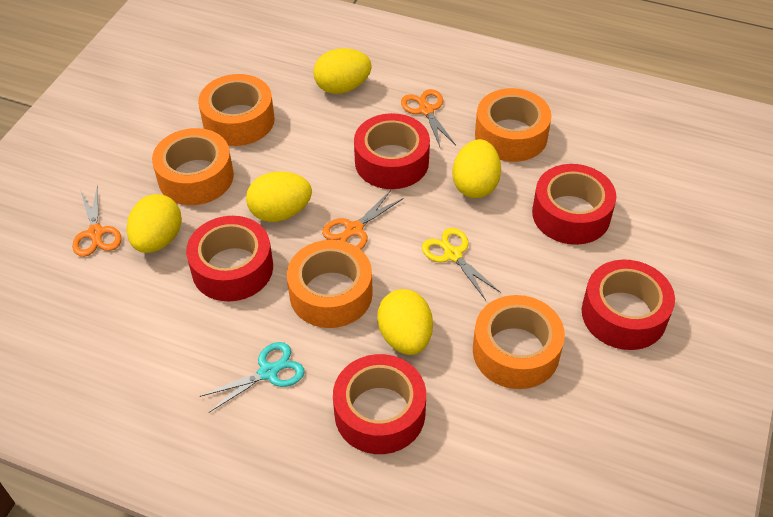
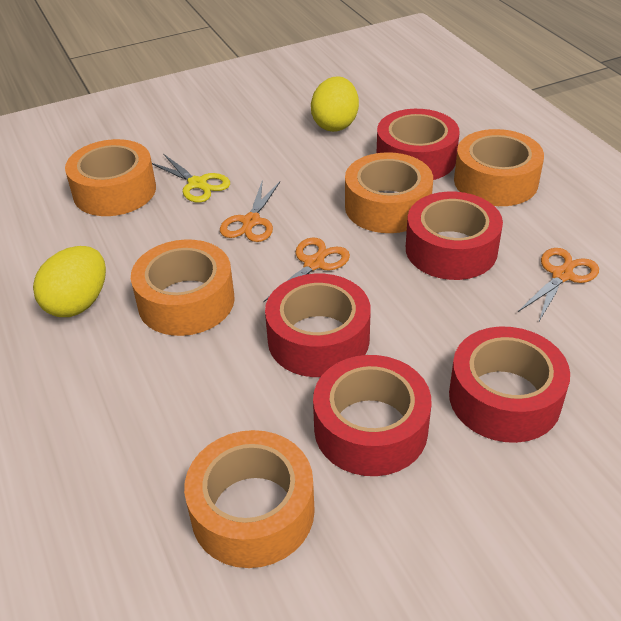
turquoise scissors: 1 -> 0
yellow egg: 5 -> 2

